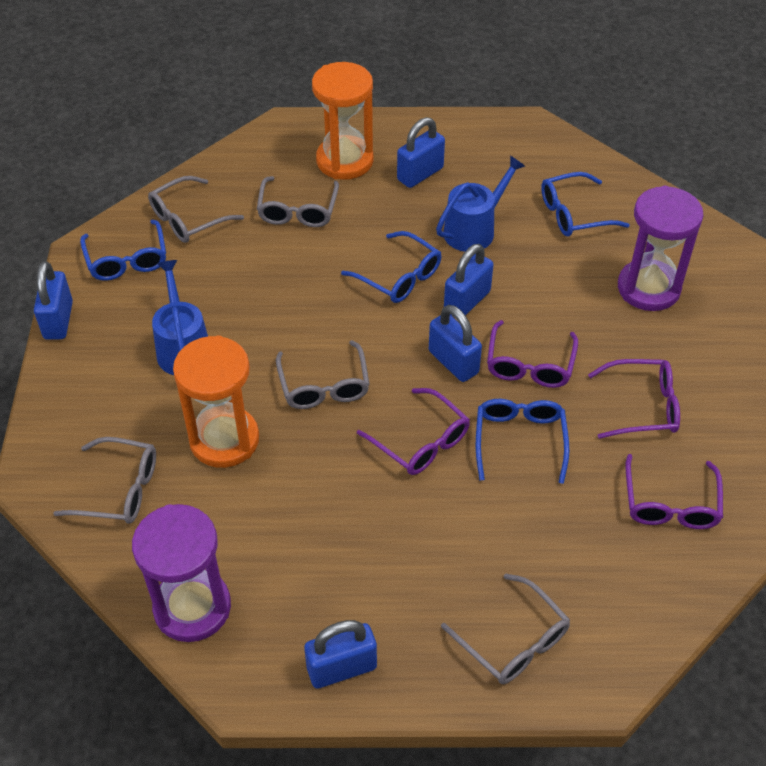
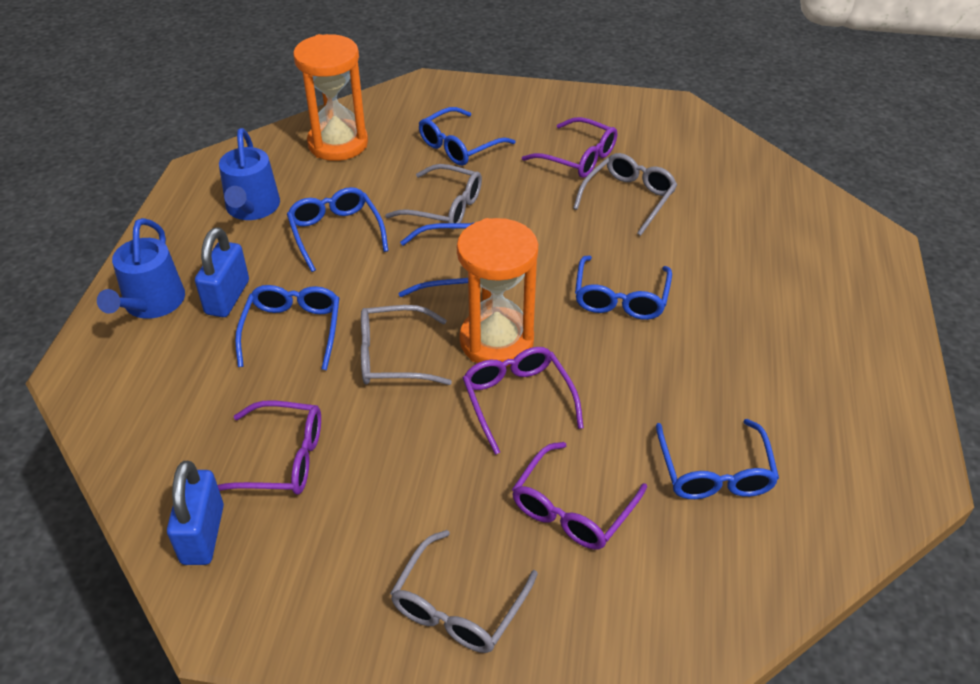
blue glasses: 4 -> 6
blue padlock: 5 -> 2
grey glasses: 5 -> 4
purple hourglass: 2 -> 0

